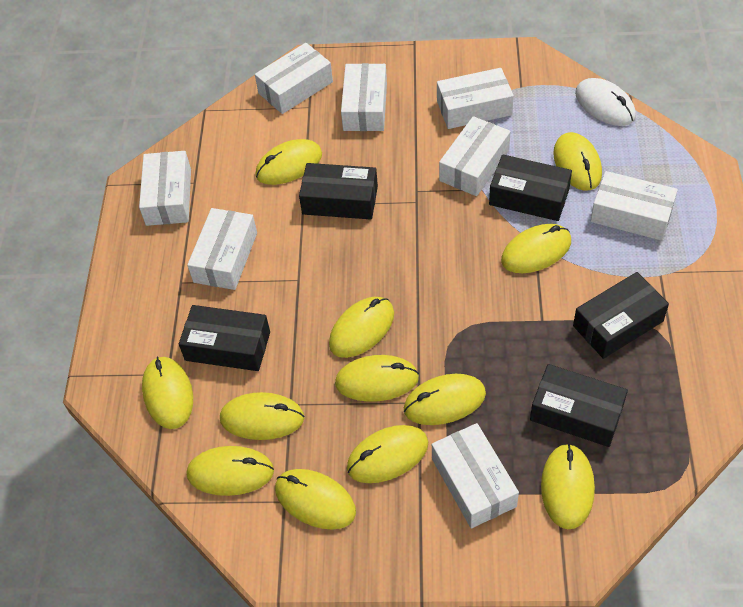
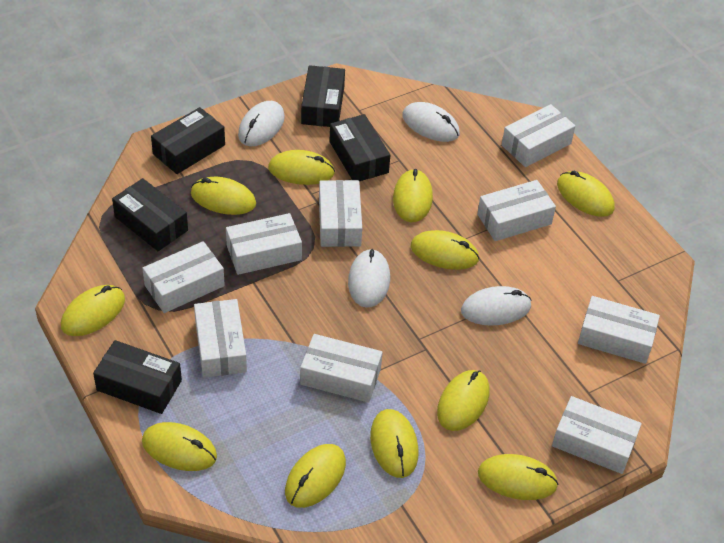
white box: 8 -> 9
white mouse: 1 -> 4
yellow mouse: 12 -> 11

